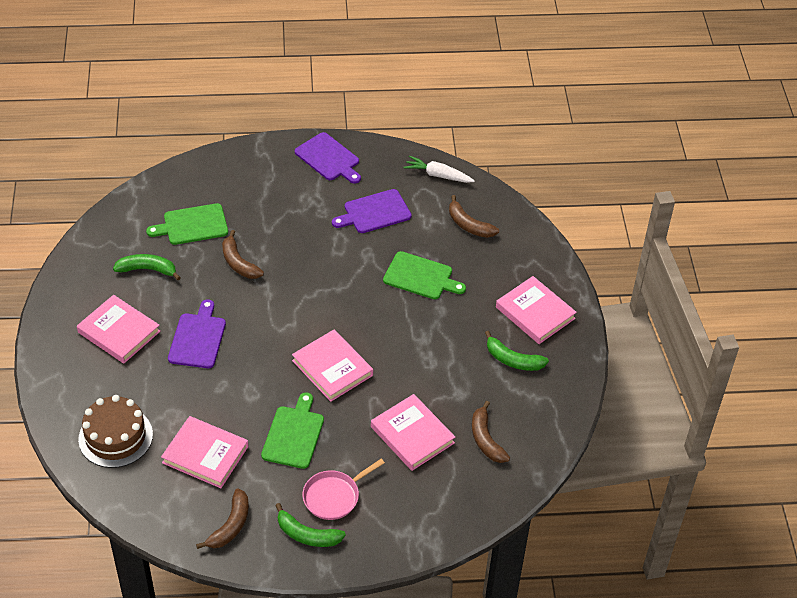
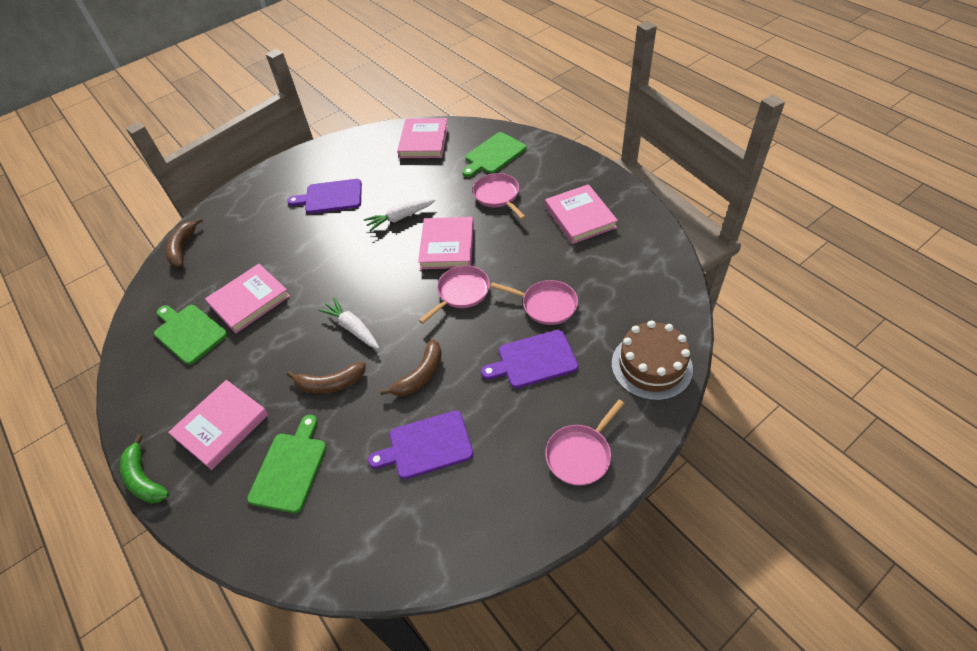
brown banana: 4 -> 3
green banana: 3 -> 1
pink pan: 1 -> 4
white carrot: 1 -> 2

